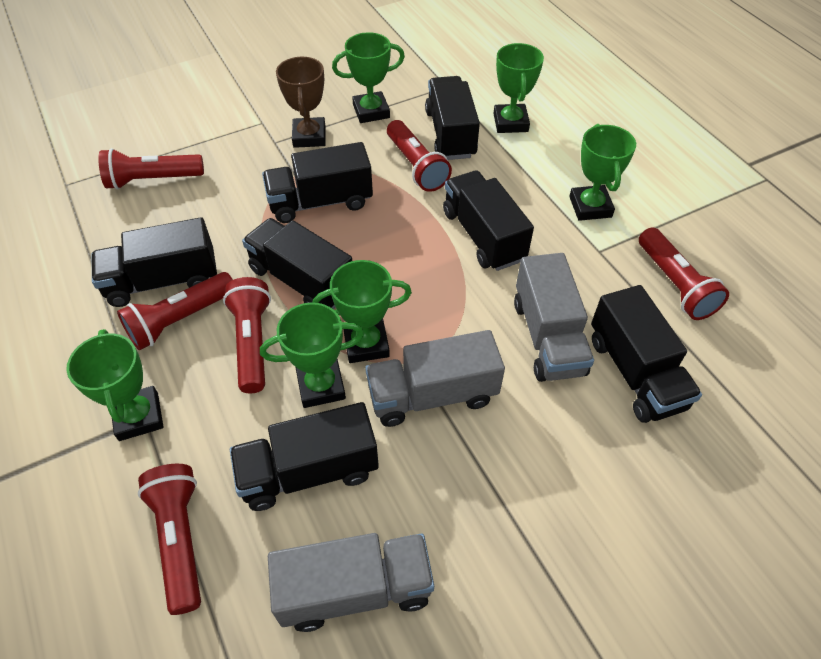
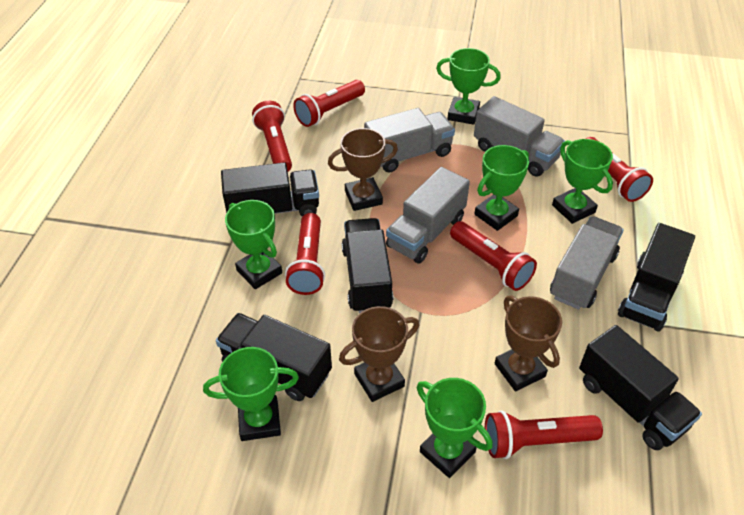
black truck: 7 -> 5
brown trophy: 1 -> 3
grey truck: 3 -> 4

